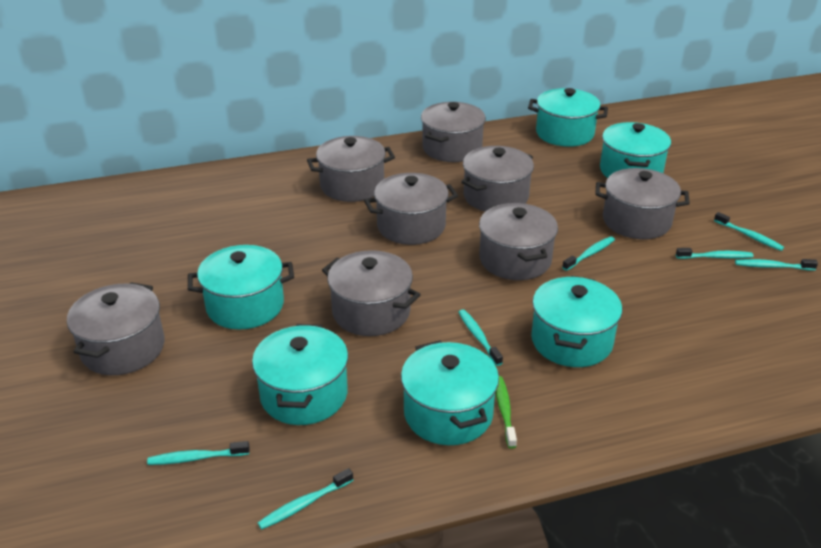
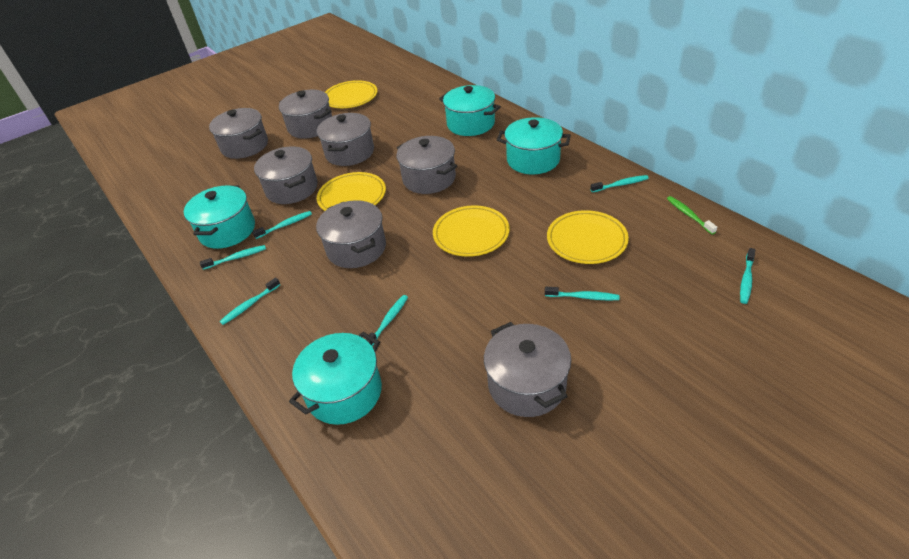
grey pot: 8 -> 7
turquoise pot: 6 -> 4
yellow plate: 0 -> 4

